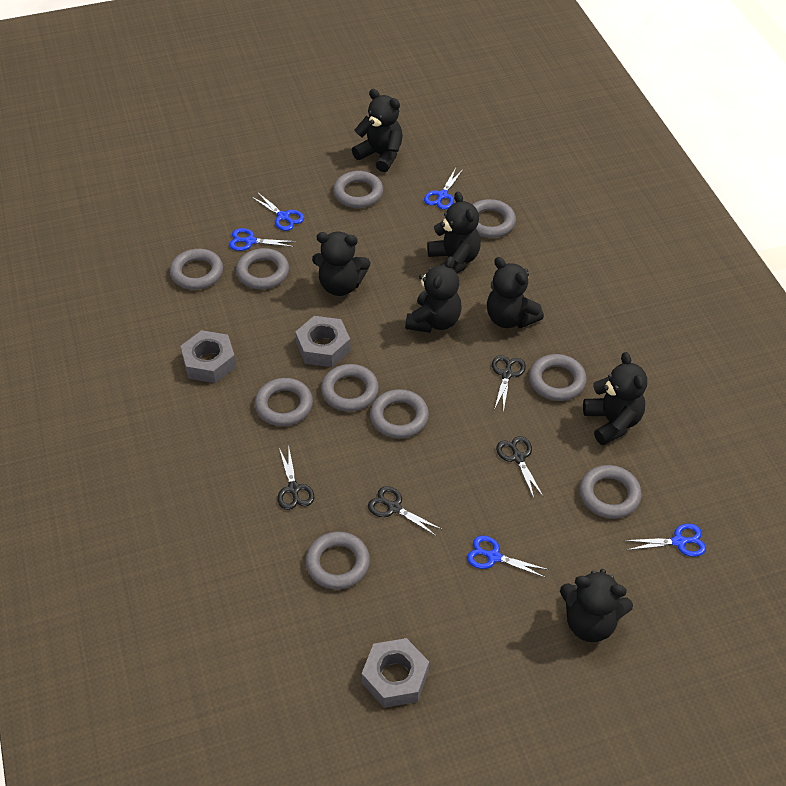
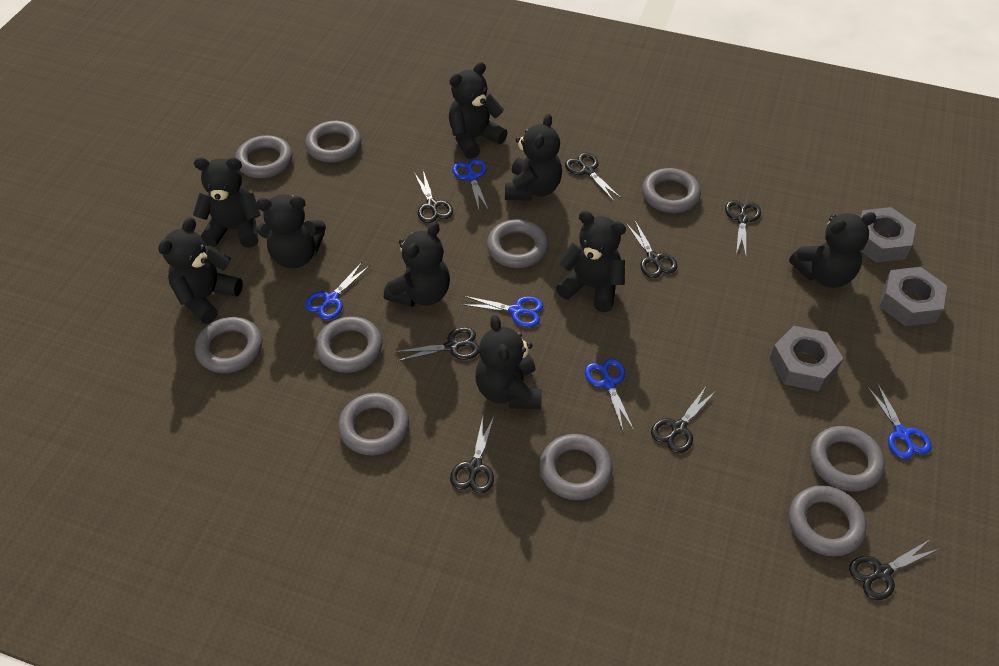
black scissors: 4 -> 8
black teddy bear: 7 -> 9

